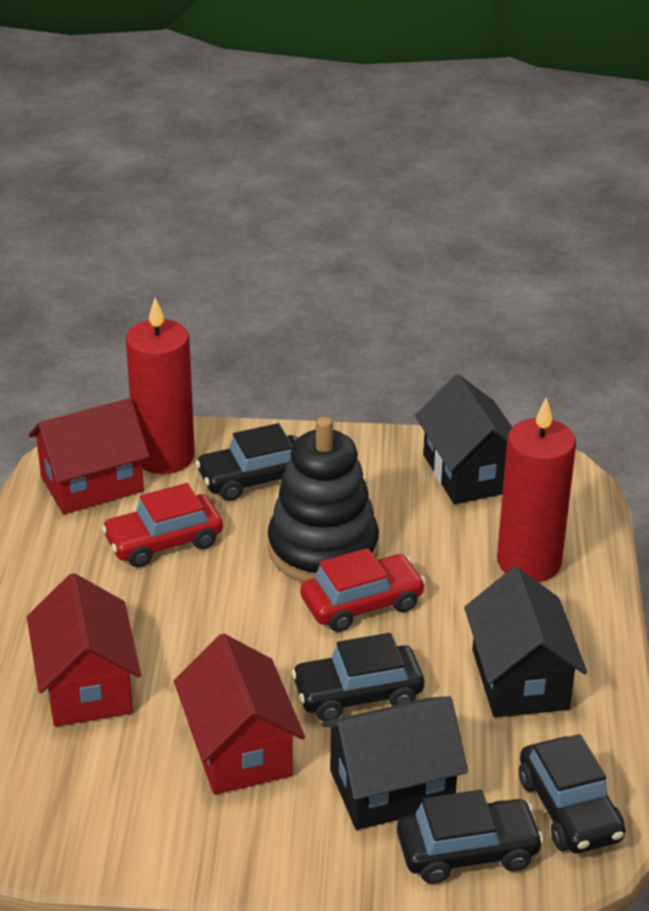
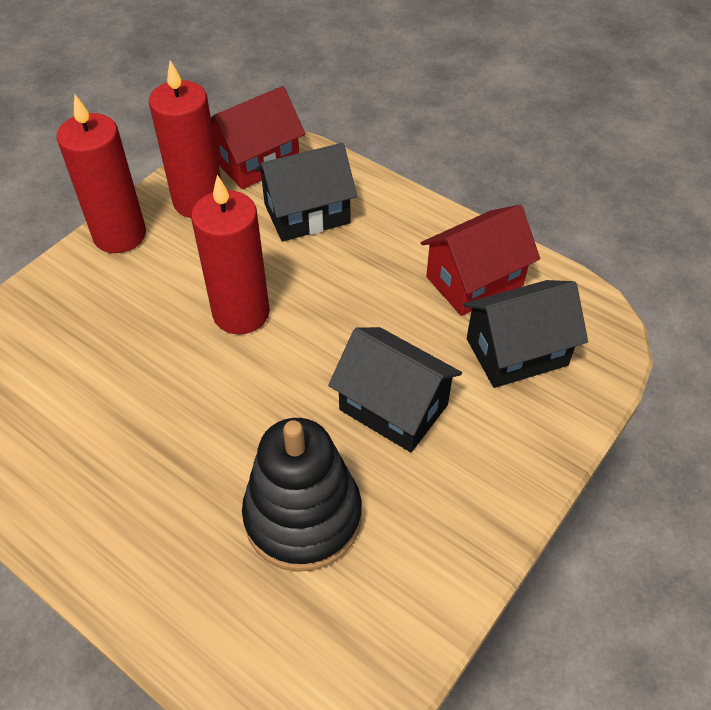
black car: 4 -> 0
red candle: 2 -> 3
red car: 2 -> 0
red house: 3 -> 2

